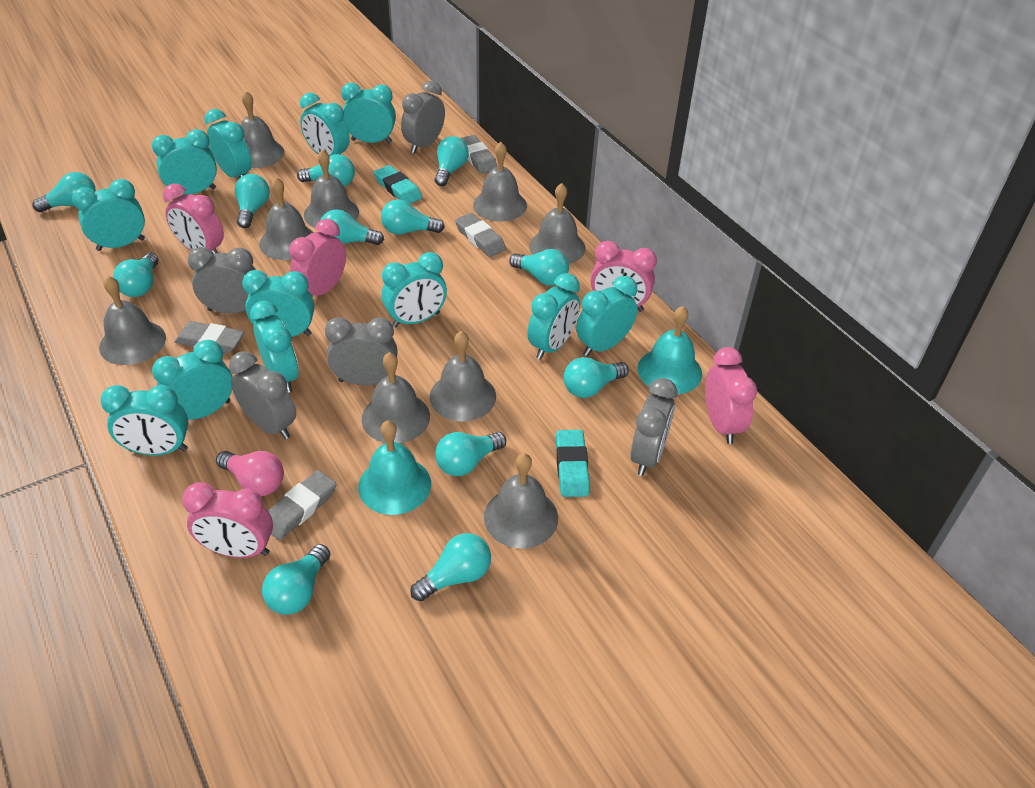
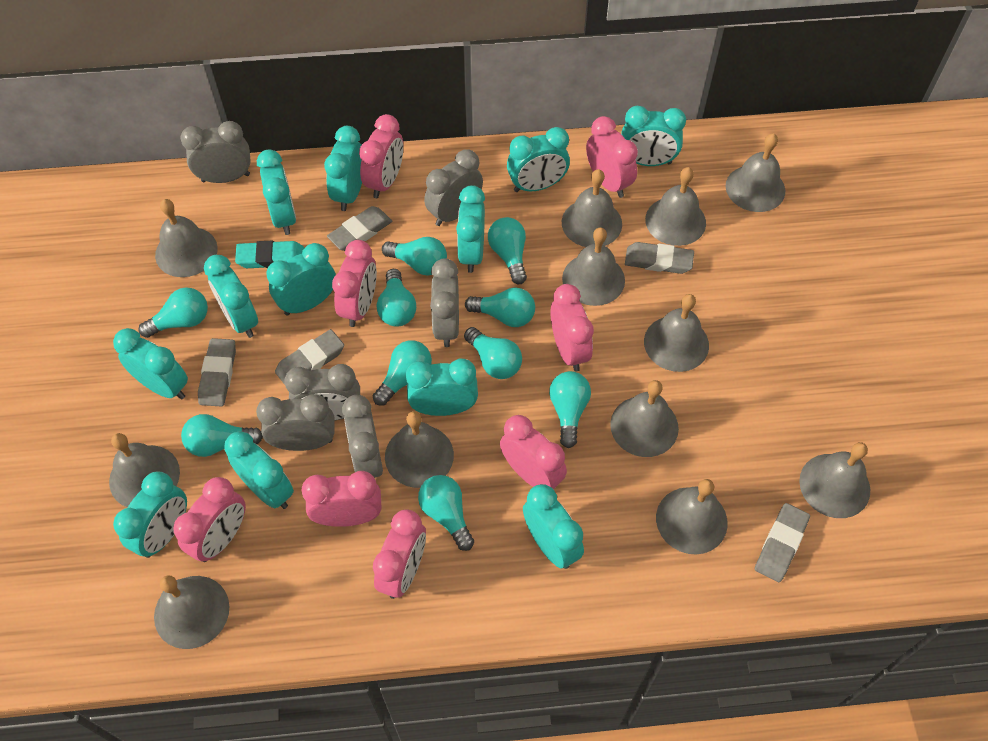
grey bell: 9 -> 12
grey clock: 5 -> 6
grey eraser: 4 -> 5
pink clock: 5 -> 8
pink light bulb: 1 -> 0
turquoise bell: 2 -> 0
turquoise eraser: 2 -> 1
turquoise light bulb: 12 -> 10

